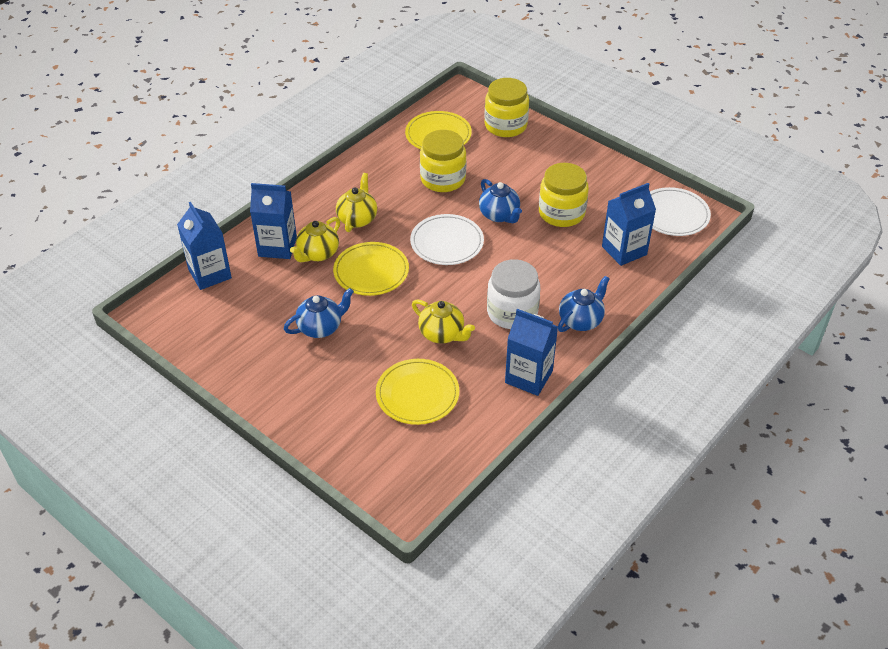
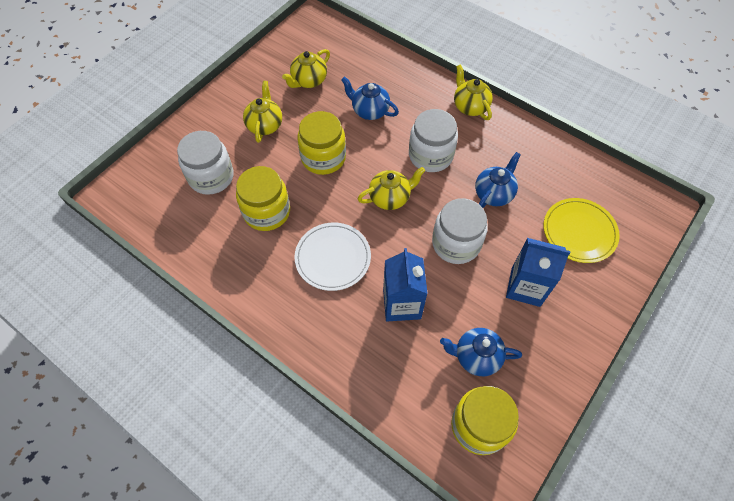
blue carton: 4 -> 2
white jar: 1 -> 3
white plate: 2 -> 1
yellow plate: 3 -> 1
yellow teapot: 3 -> 4

